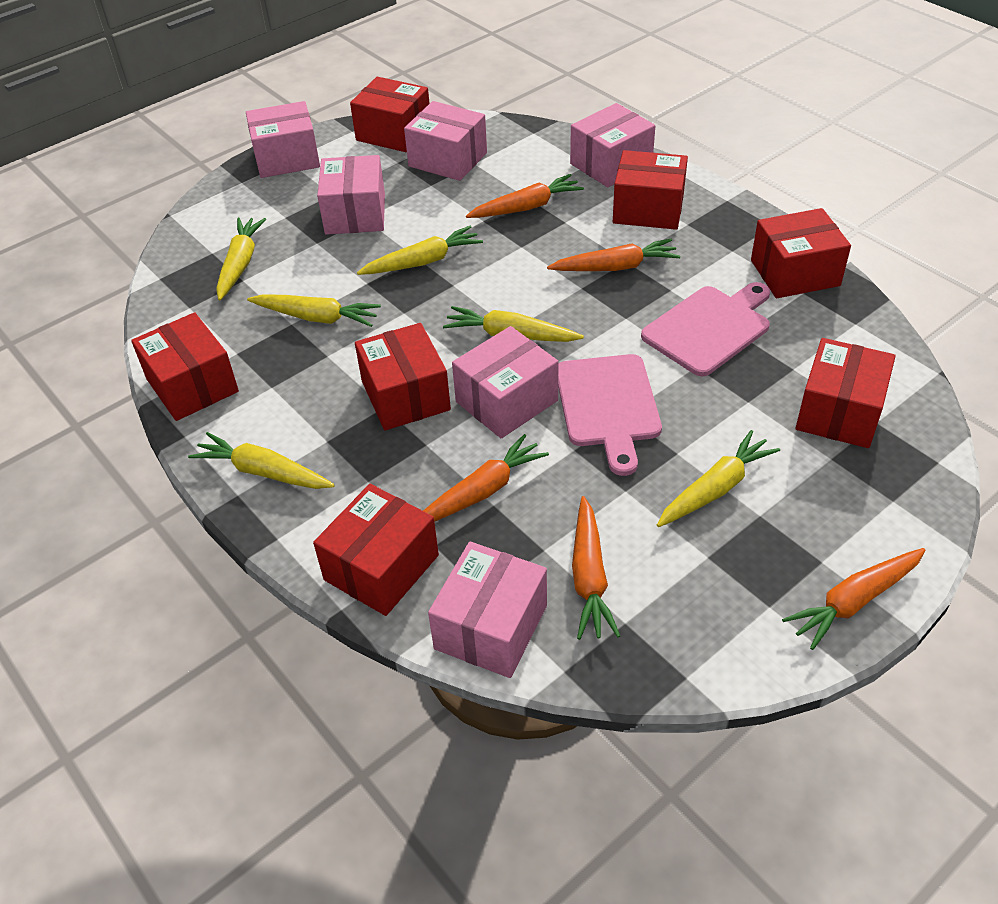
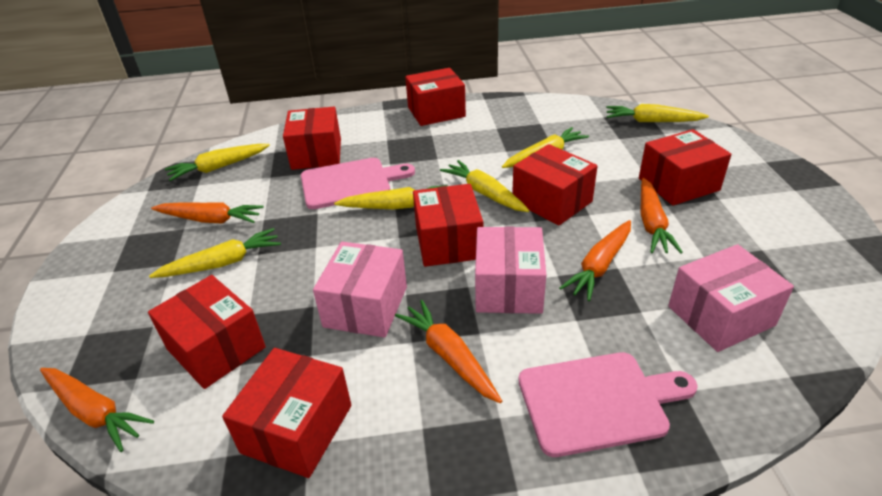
pink box: 6 -> 3

